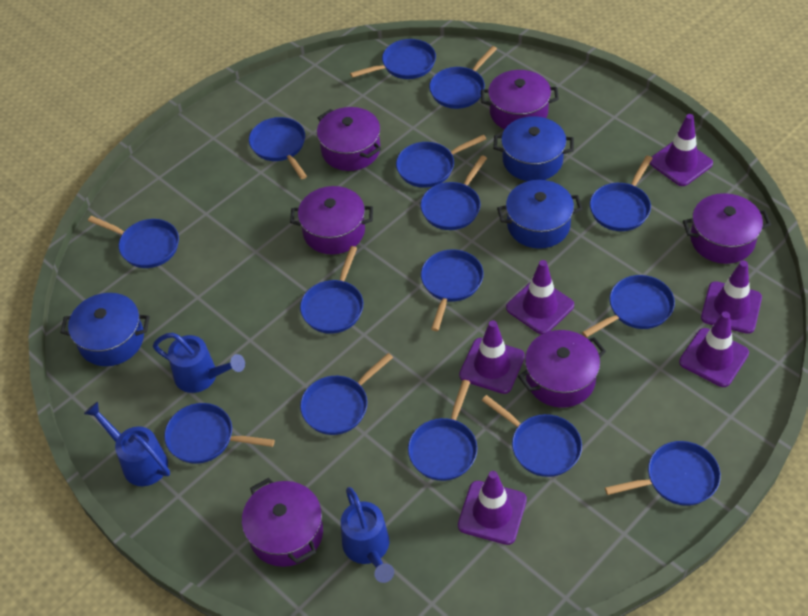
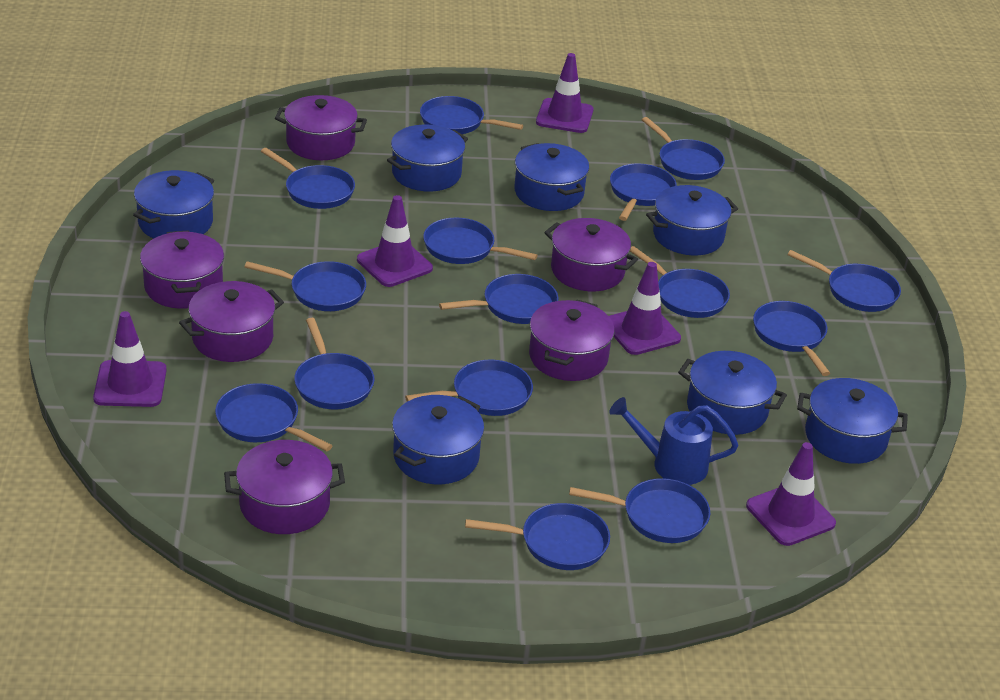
blue pot: 3 -> 7
blue watering can: 3 -> 1
purple traffic cone: 6 -> 5

